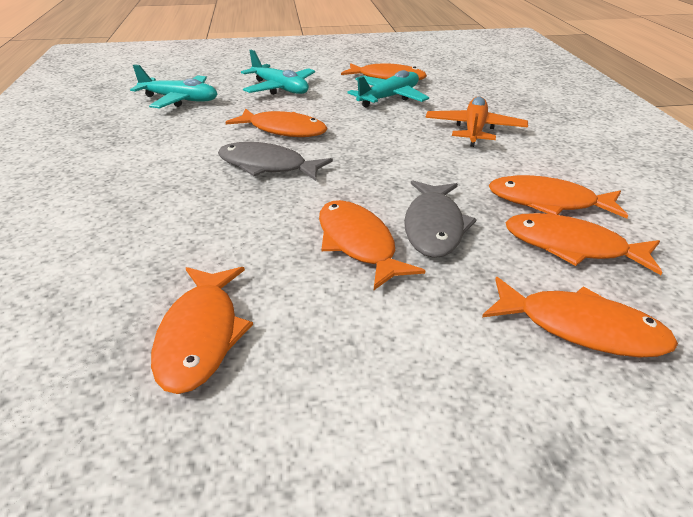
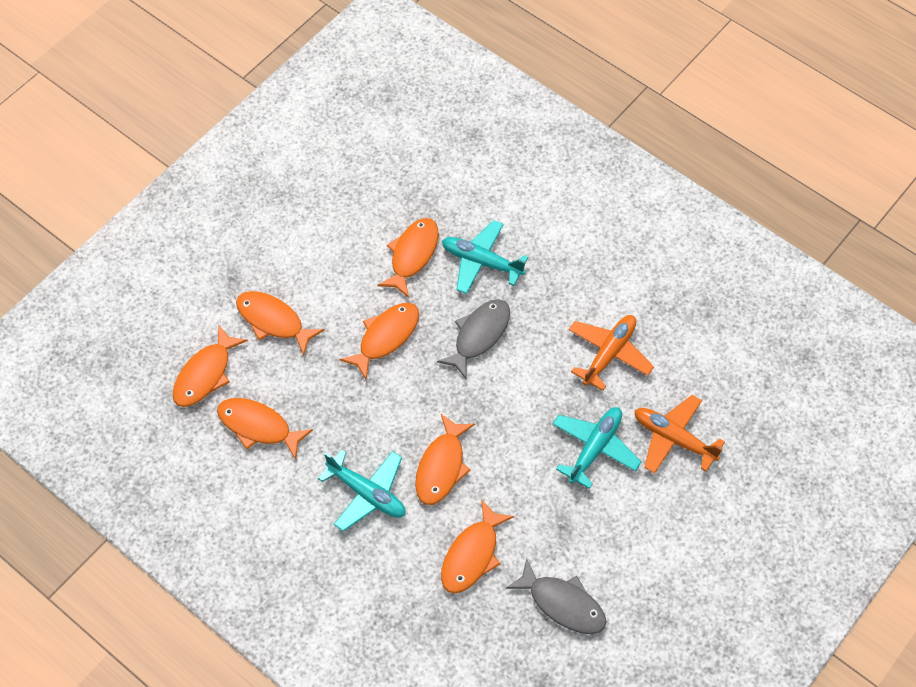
orange plane: 1 -> 2

